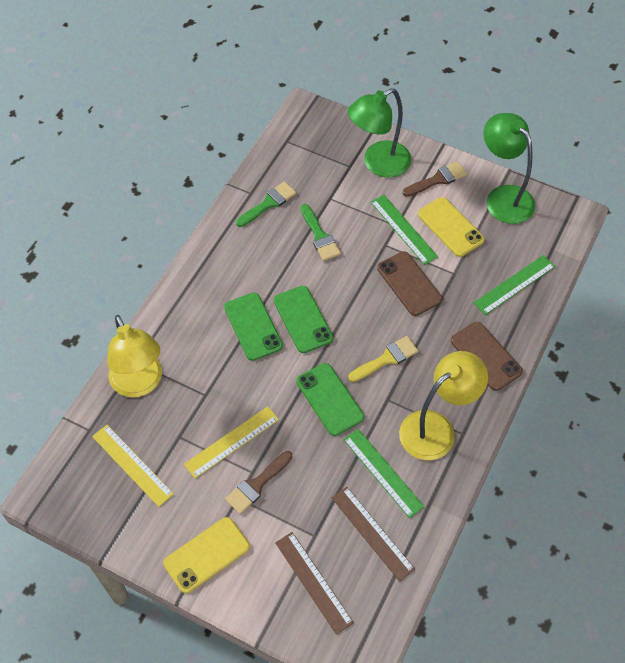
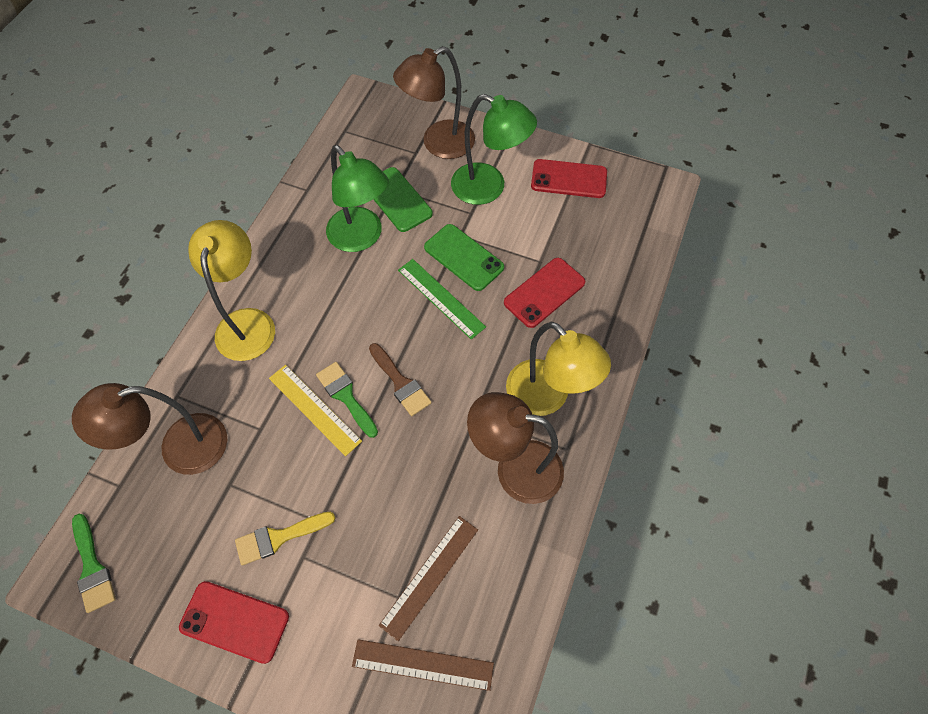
brown brush: 2 -> 1
brown lamp: 0 -> 3
brown phone: 2 -> 0
green phone: 3 -> 2
green ruler: 3 -> 1
red phone: 0 -> 3
yellow phone: 2 -> 0
yellow ruler: 2 -> 1

